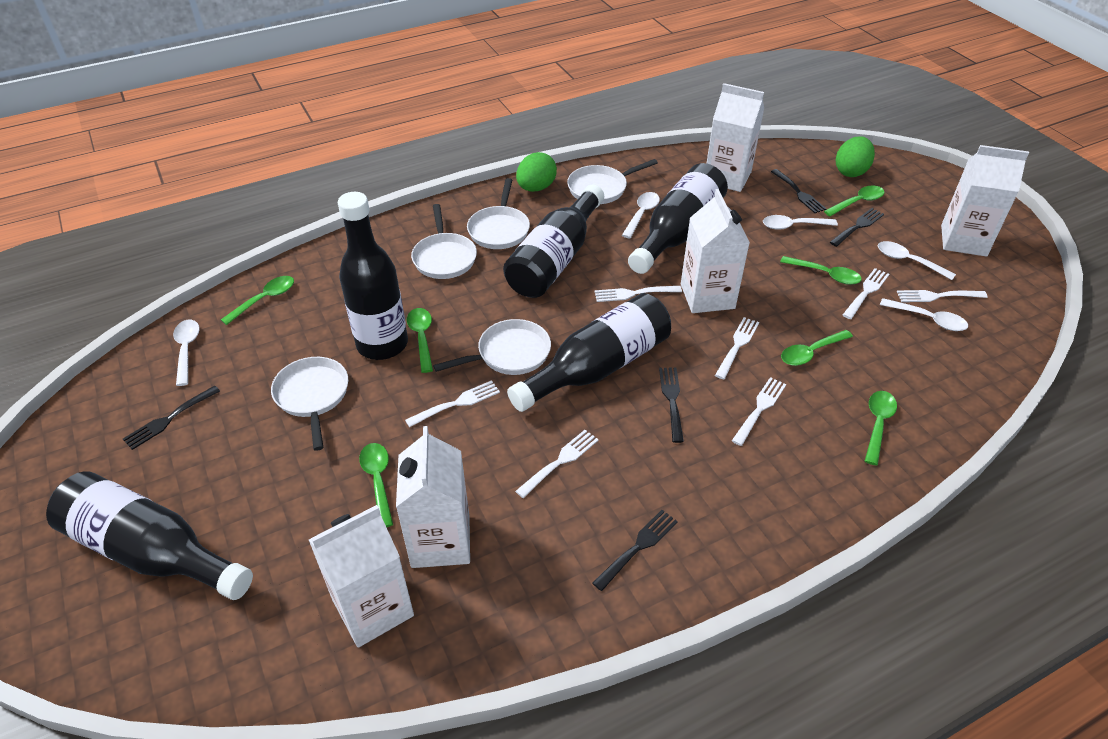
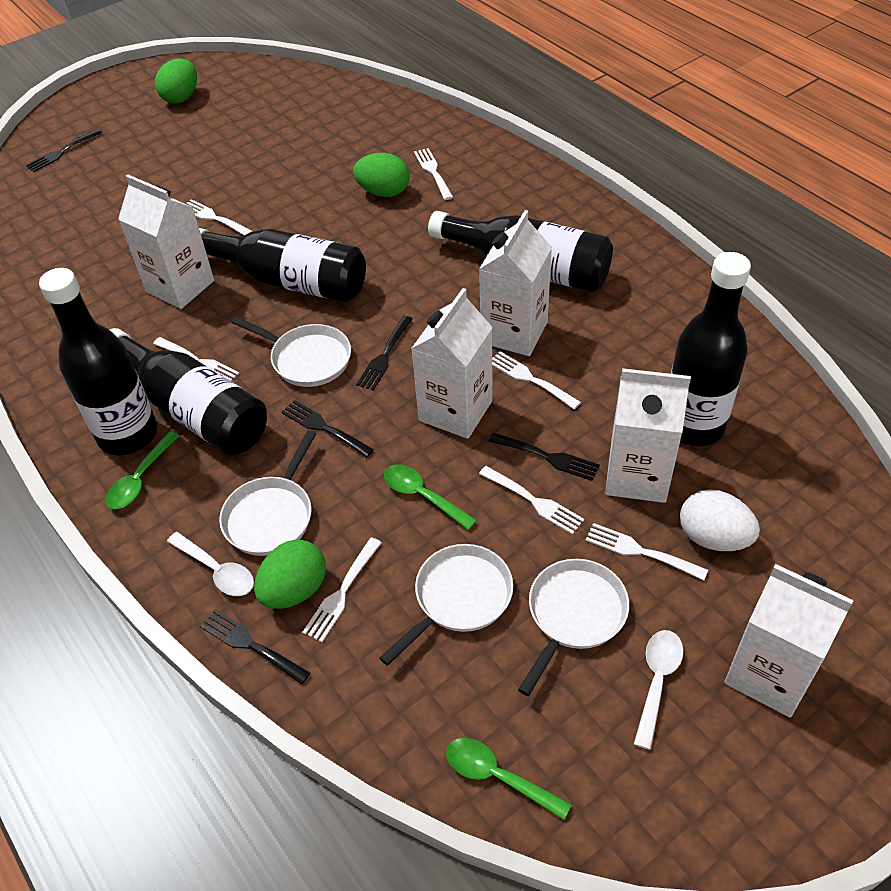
green egg: 2 -> 3
green spoon: 7 -> 3
white egg: 0 -> 1
white pan: 5 -> 4
white spoon: 5 -> 2

